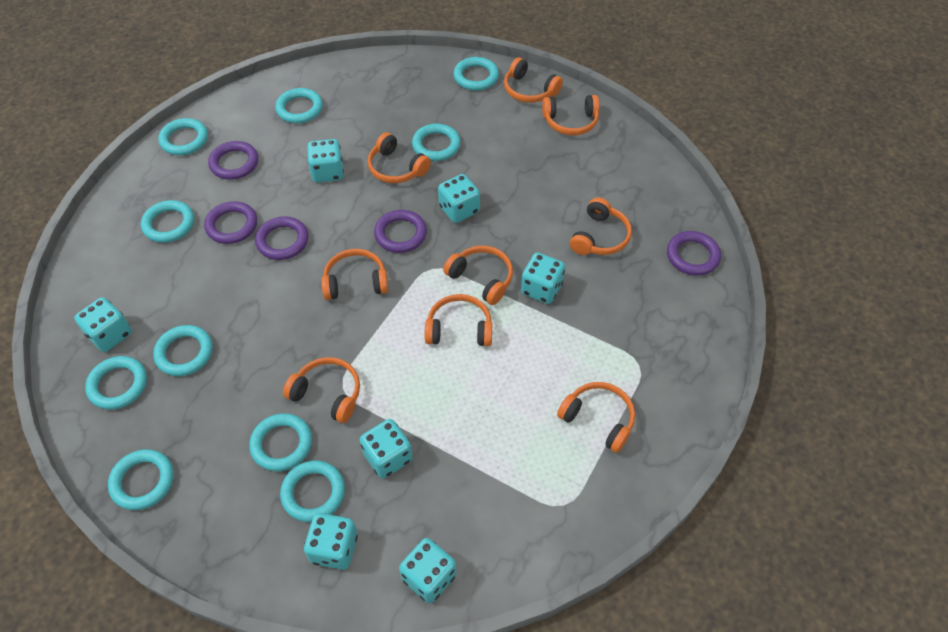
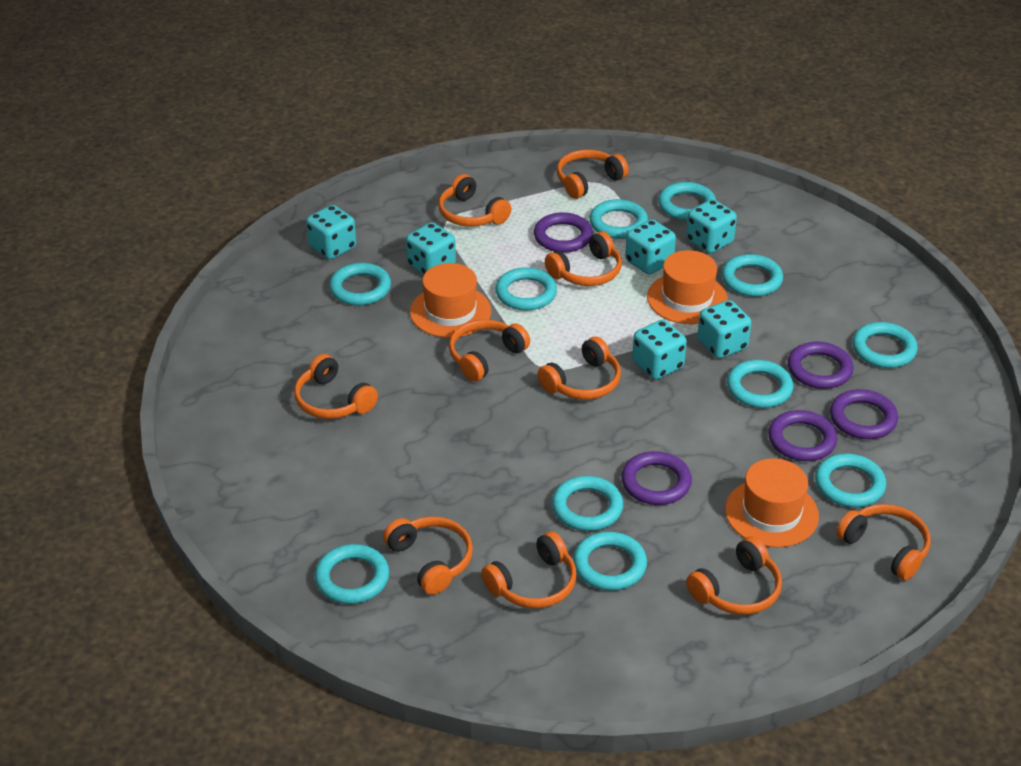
orange hat: 0 -> 3
orange headphones: 9 -> 10
turquoise dice: 7 -> 6
turquoise ring: 10 -> 11

